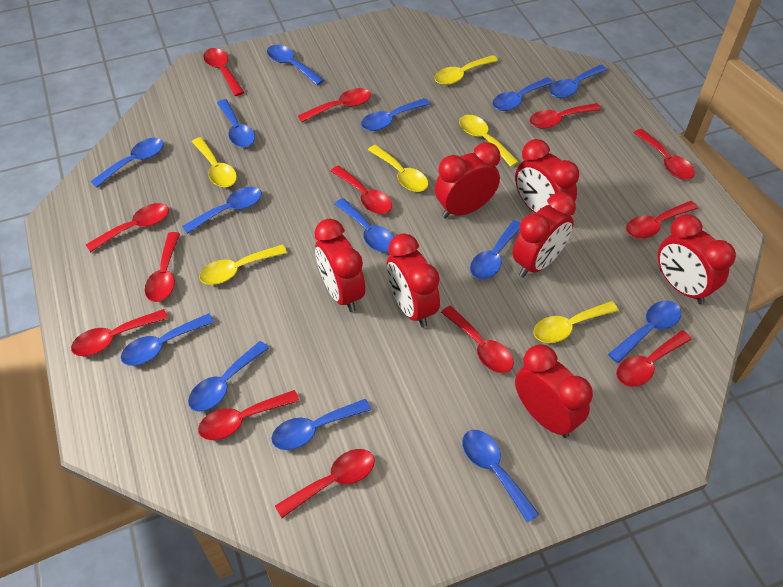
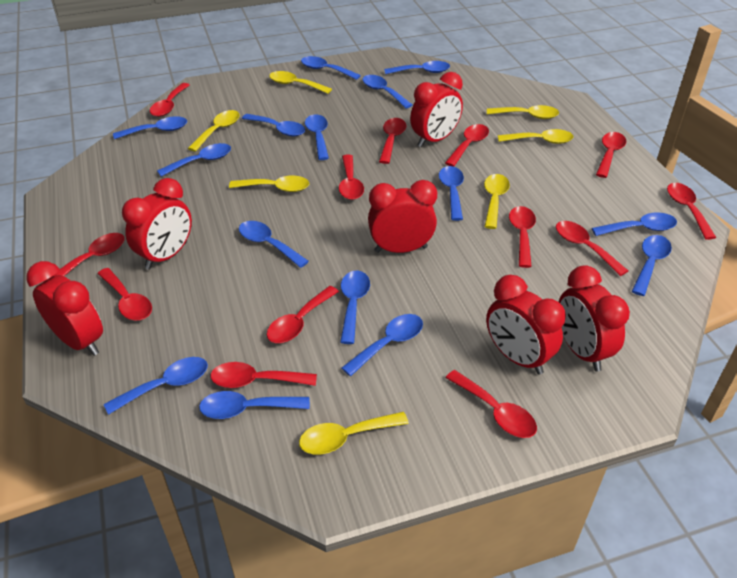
blue spoon: 14 -> 15
red clock: 7 -> 6
yellow spoon: 6 -> 7

